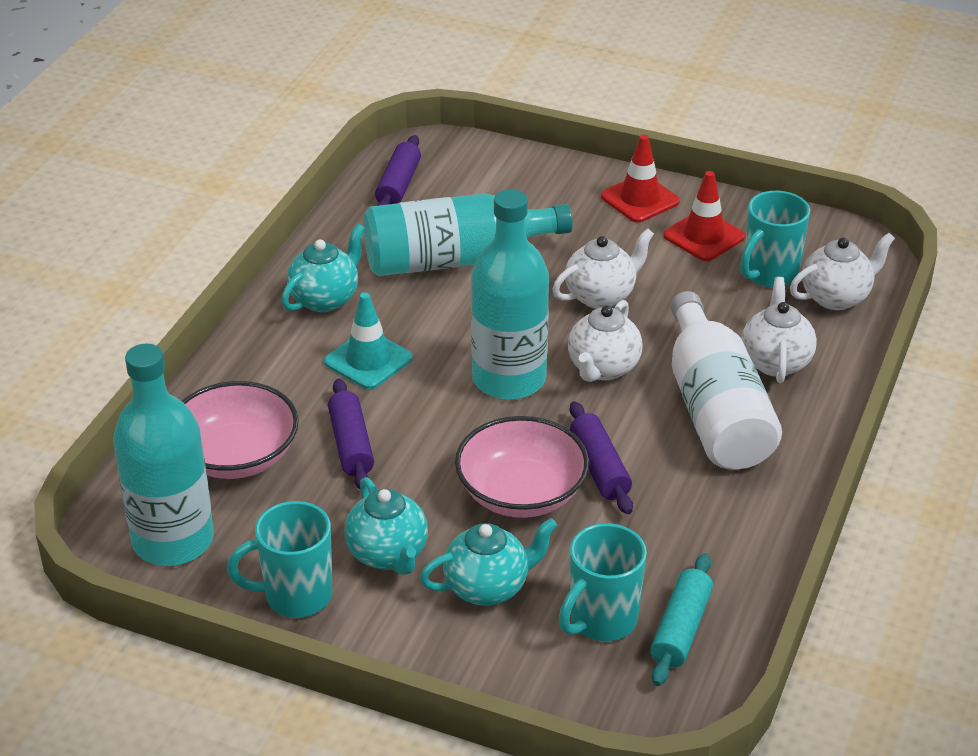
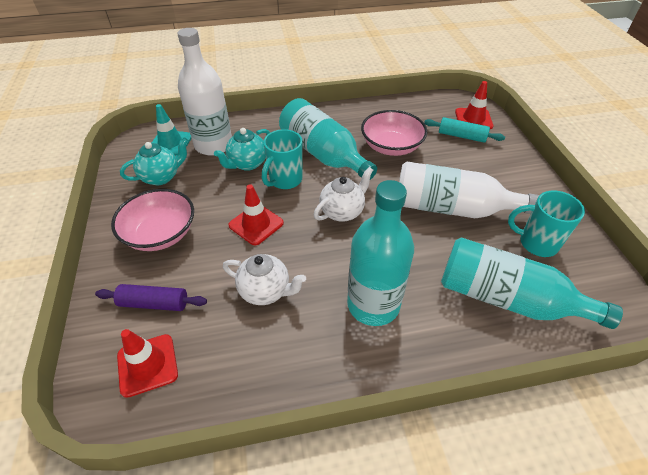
purple rolling pin: 3 -> 1
red traffic cone: 2 -> 3
turquoise mug: 3 -> 2
turquoise teapot: 3 -> 2
white bottle: 1 -> 2
white teapot: 4 -> 2

